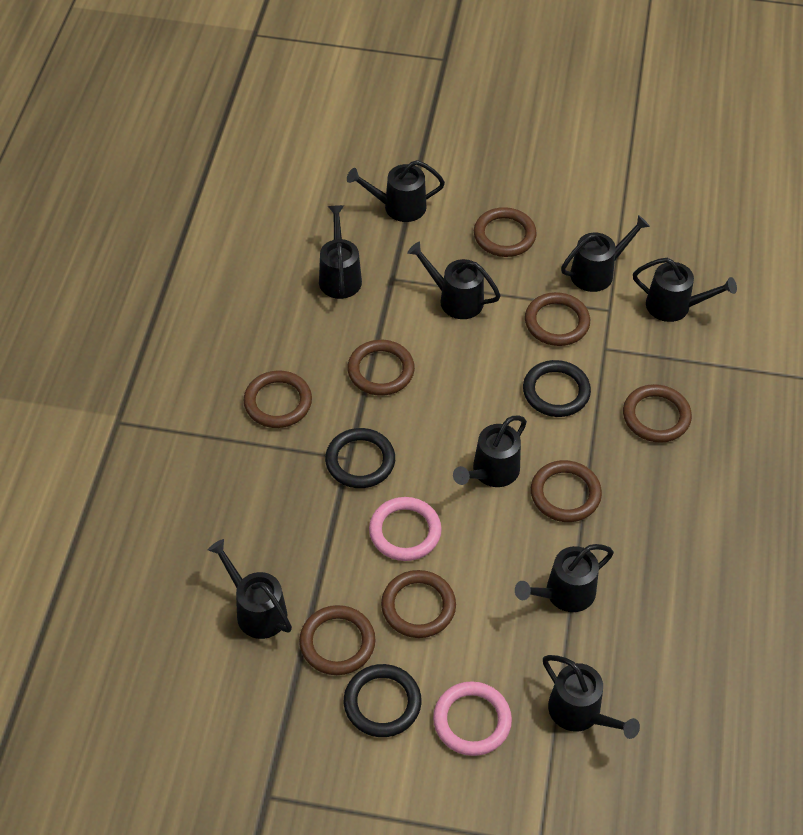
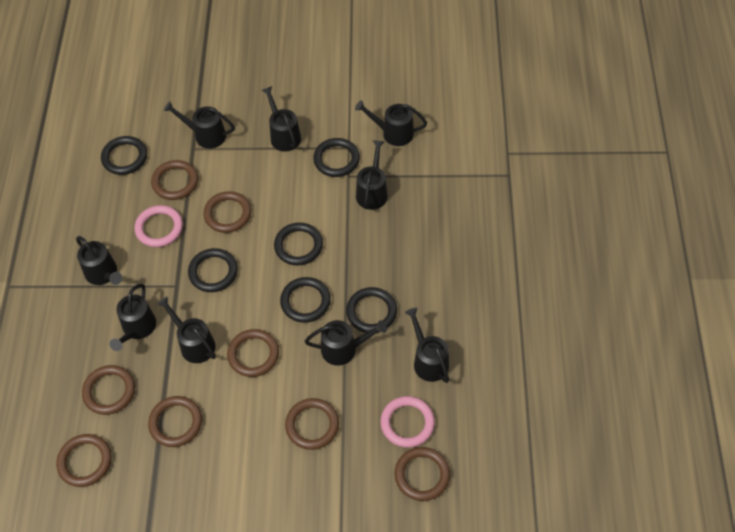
black ring: 3 -> 6

